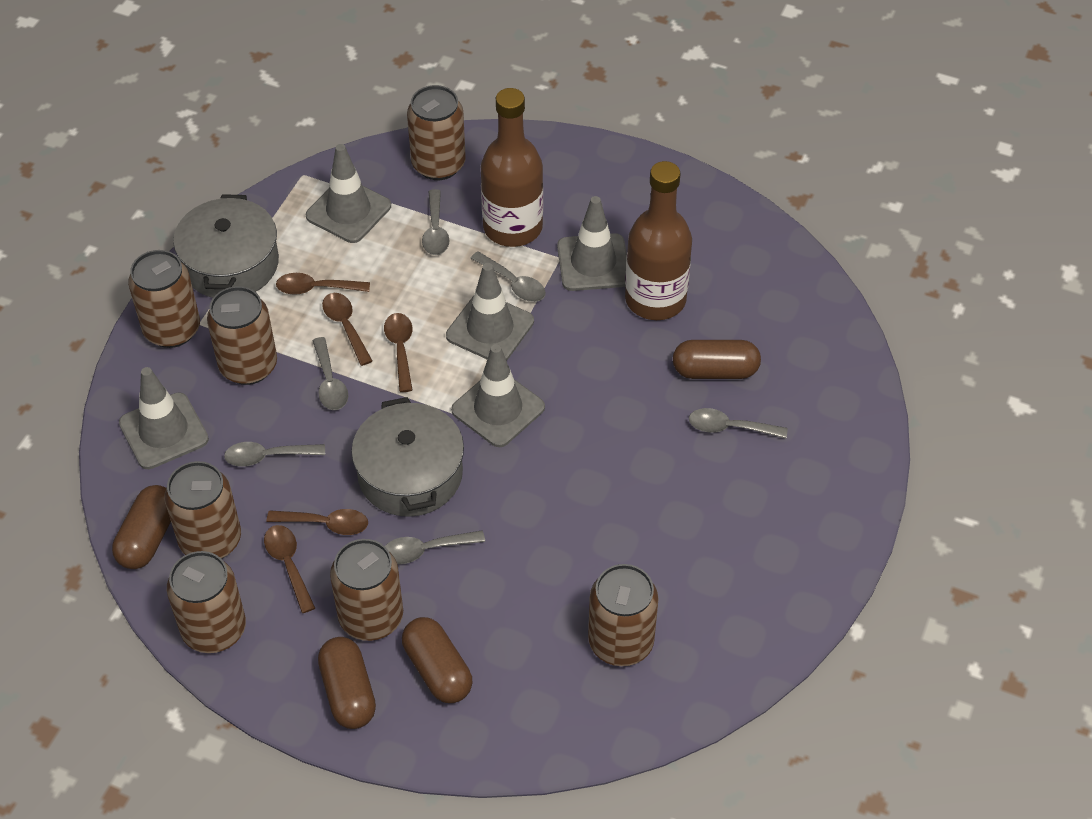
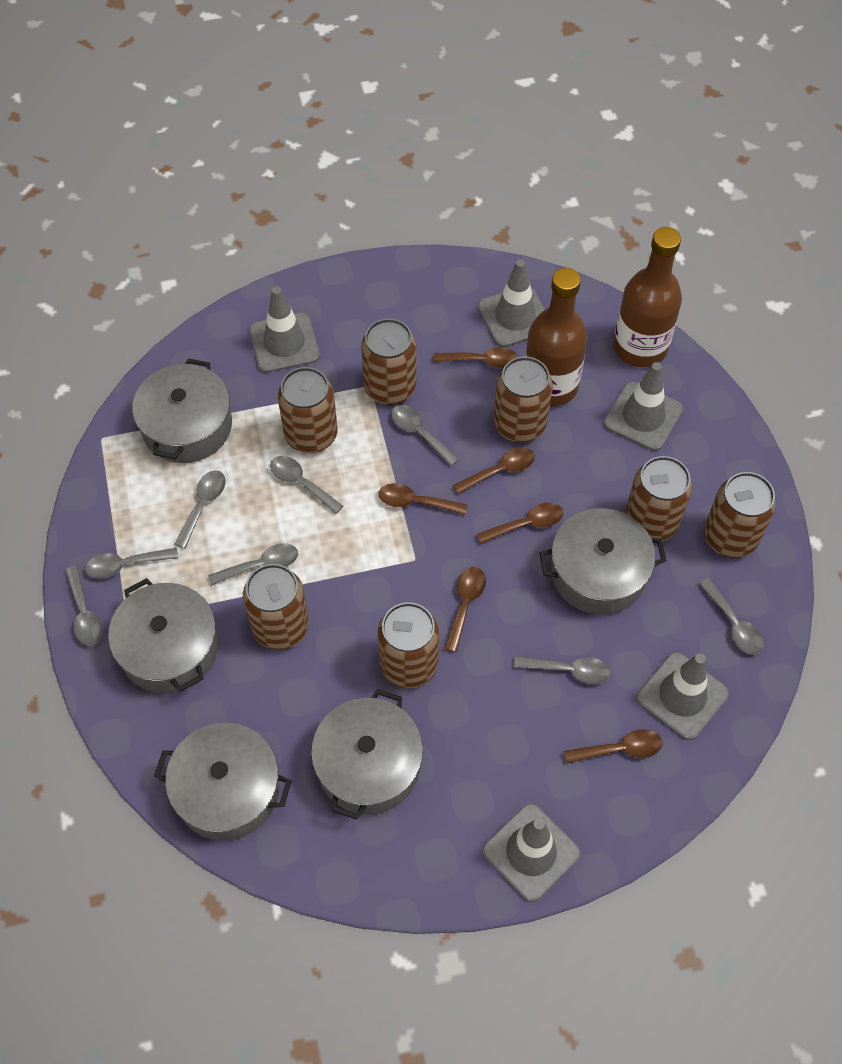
brown capsule: 4 -> 0
brown spoon: 5 -> 6
grey pot: 2 -> 5
grey spoon: 6 -> 8

